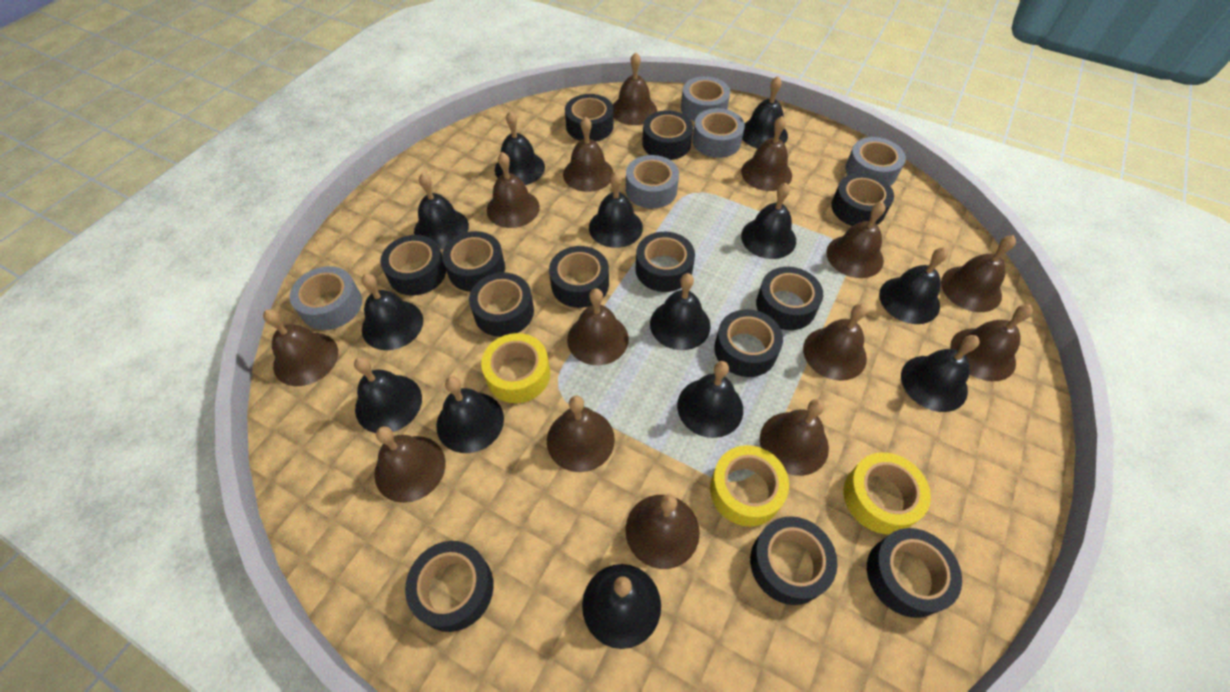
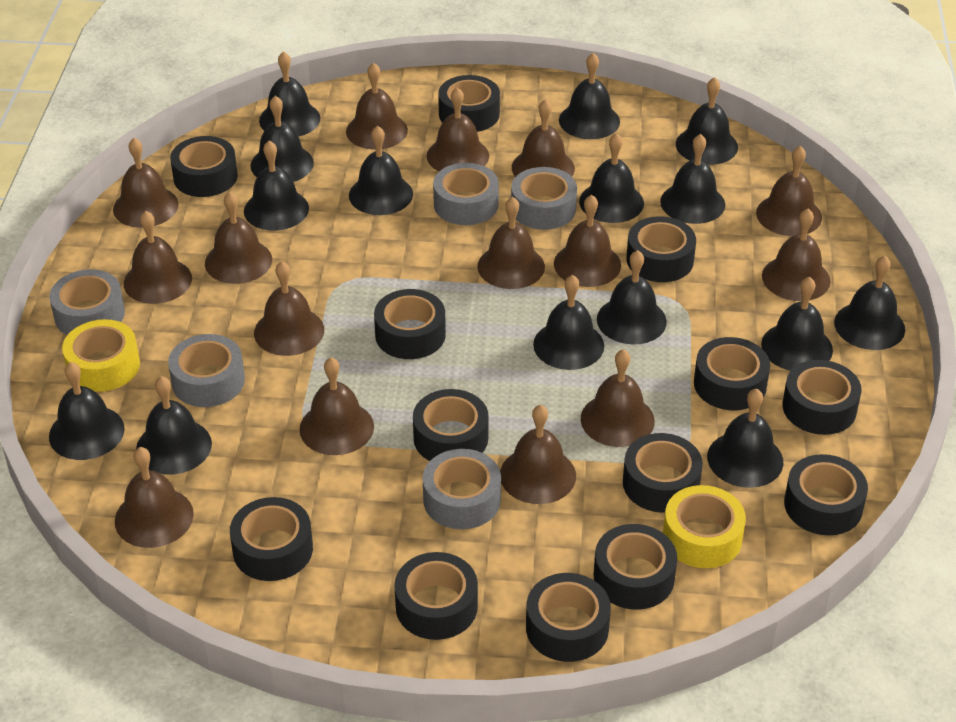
black bell: 13 -> 15
brown bell: 14 -> 15
yellow tape: 3 -> 2

